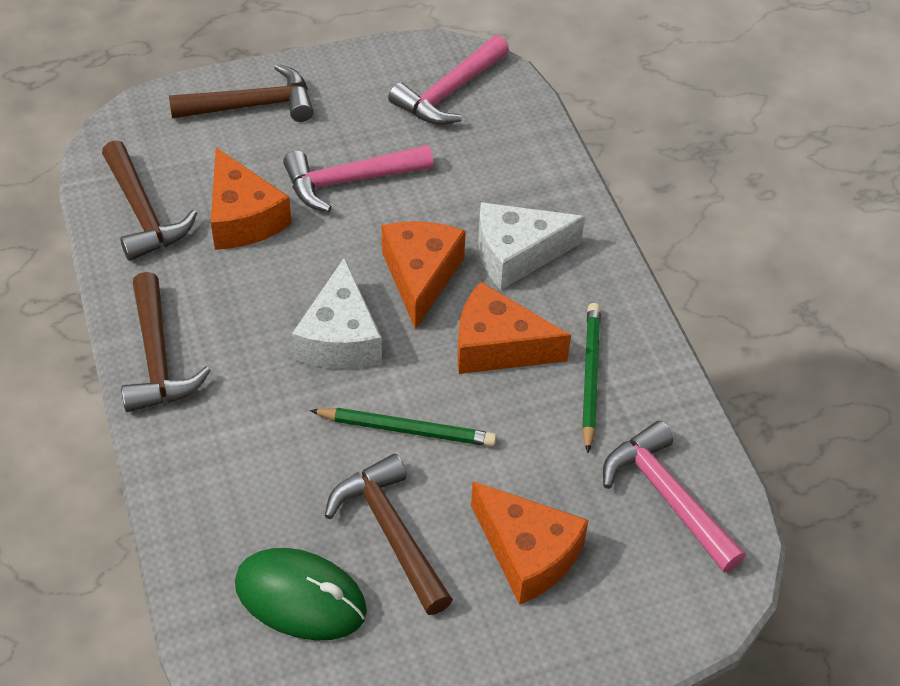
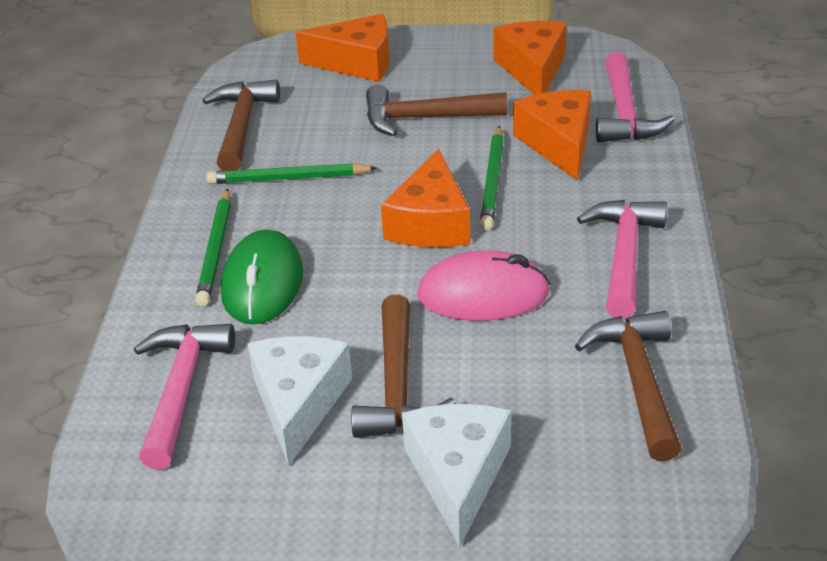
green pencil: 2 -> 3
pink mouse: 0 -> 1

